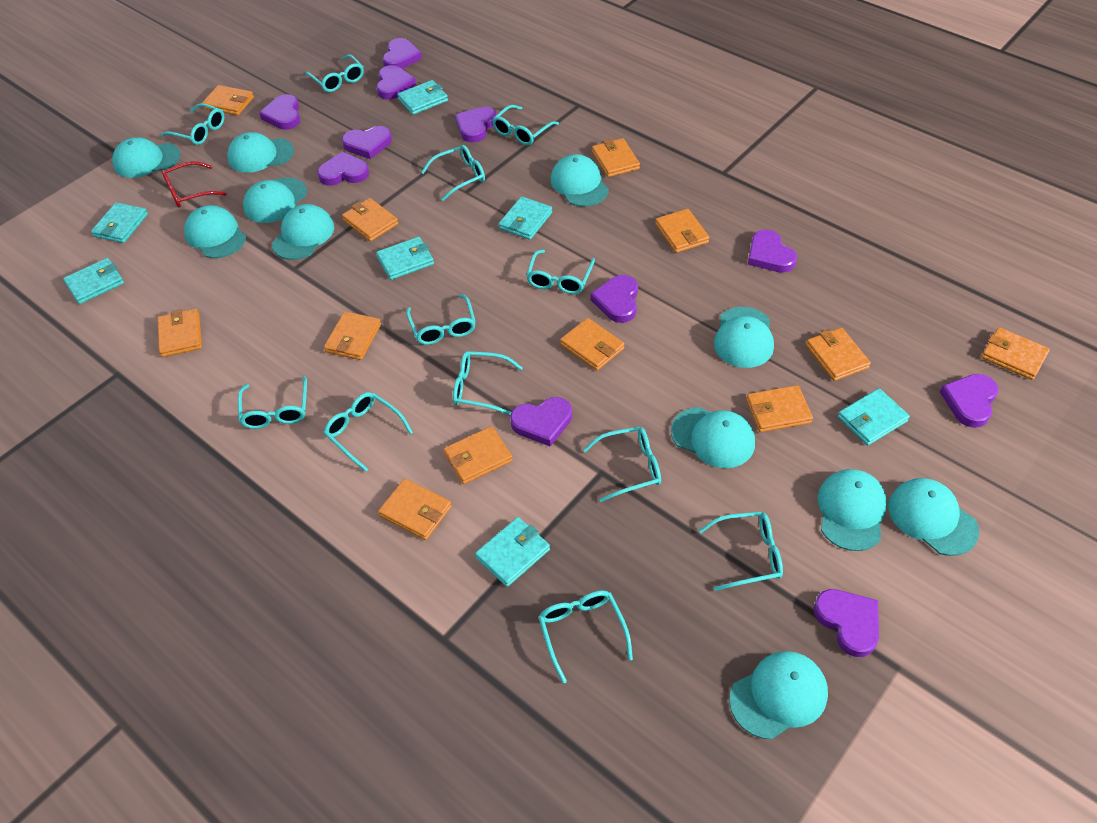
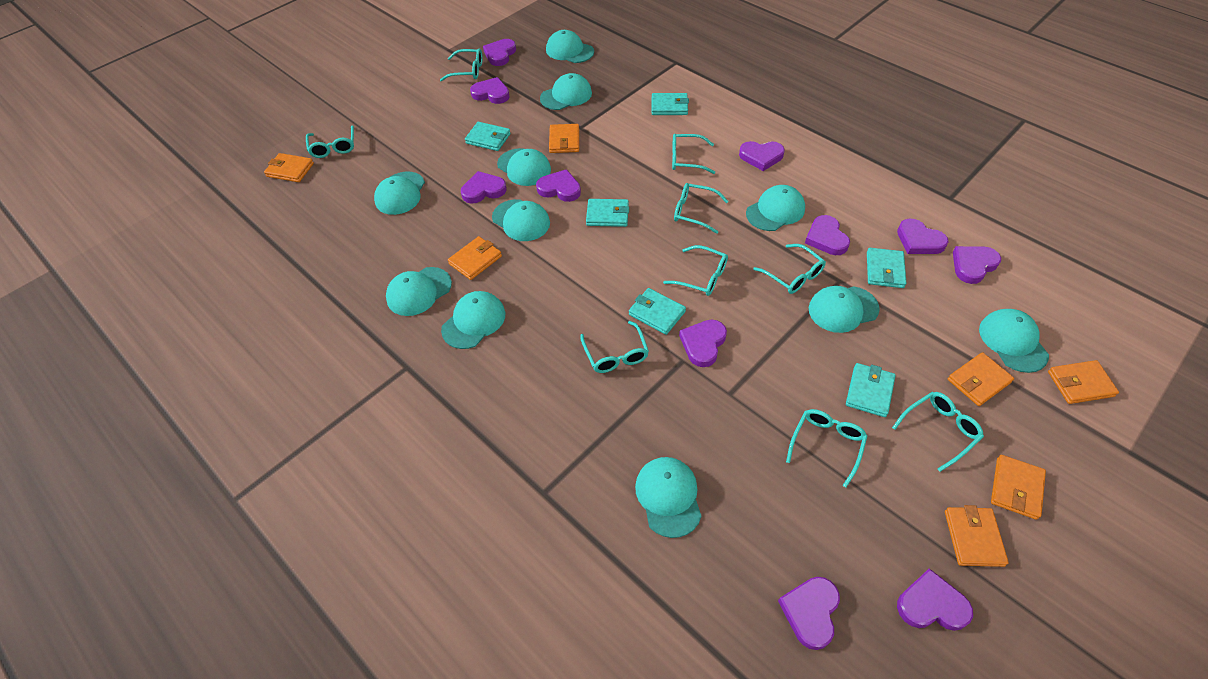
orange wallet: 12 -> 7
red glasses: 1 -> 0
turquoise glasses: 12 -> 9
turquoise wallet: 7 -> 6

